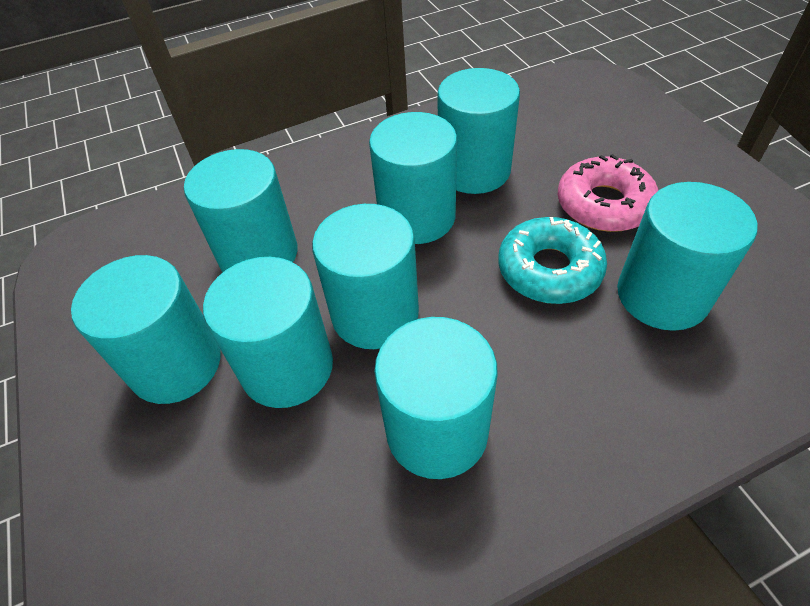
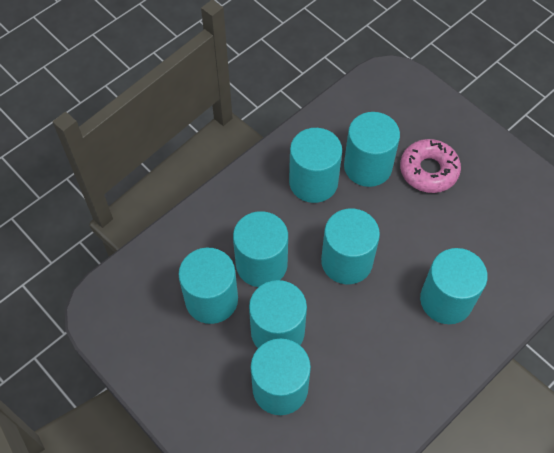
turquoise donut: 1 -> 0

